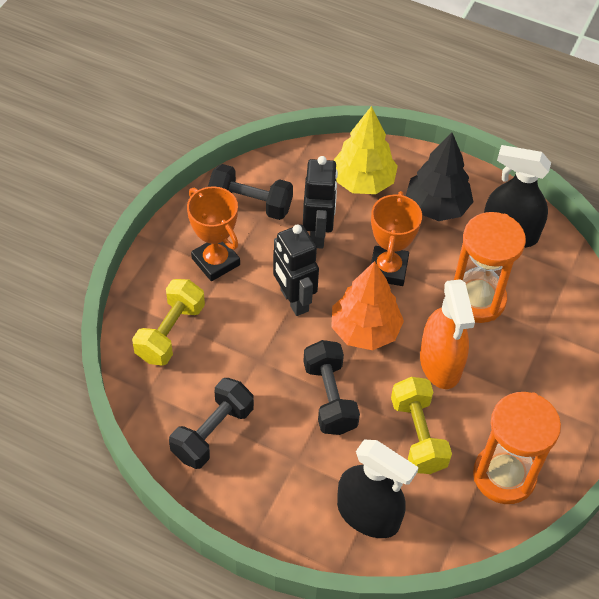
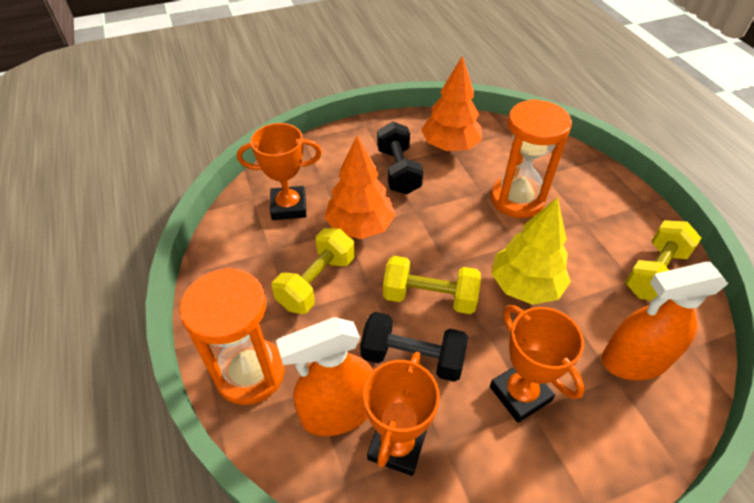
black dumbbell: 3 -> 2
black robot: 2 -> 0
black spray bottle: 2 -> 0
black tree: 1 -> 0
orange spray bottle: 1 -> 2
orange tree: 1 -> 2
orange trophy: 2 -> 3
yellow dumbbell: 2 -> 3

